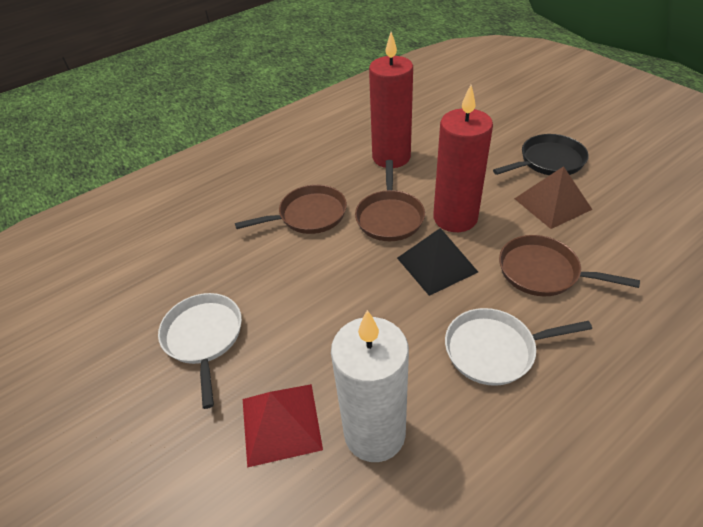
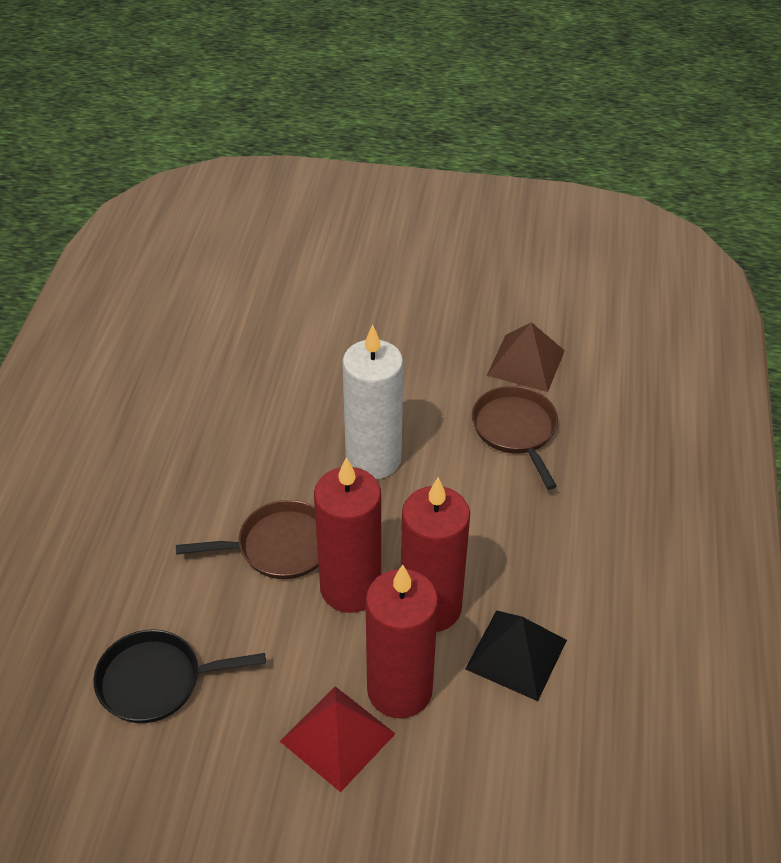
brown pan: 3 -> 2
red candle: 2 -> 3
white pan: 2 -> 0

